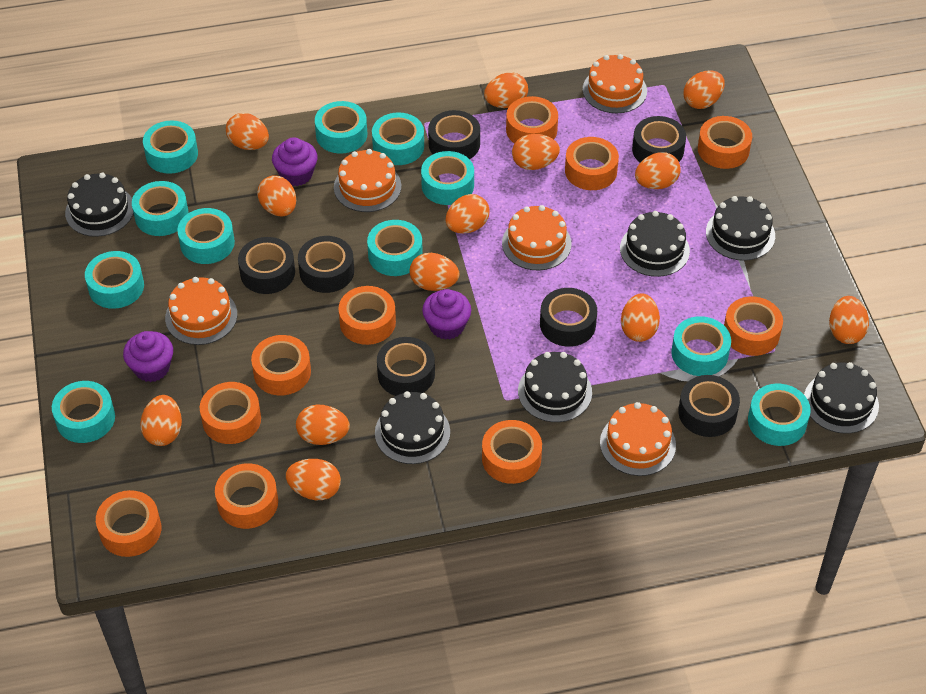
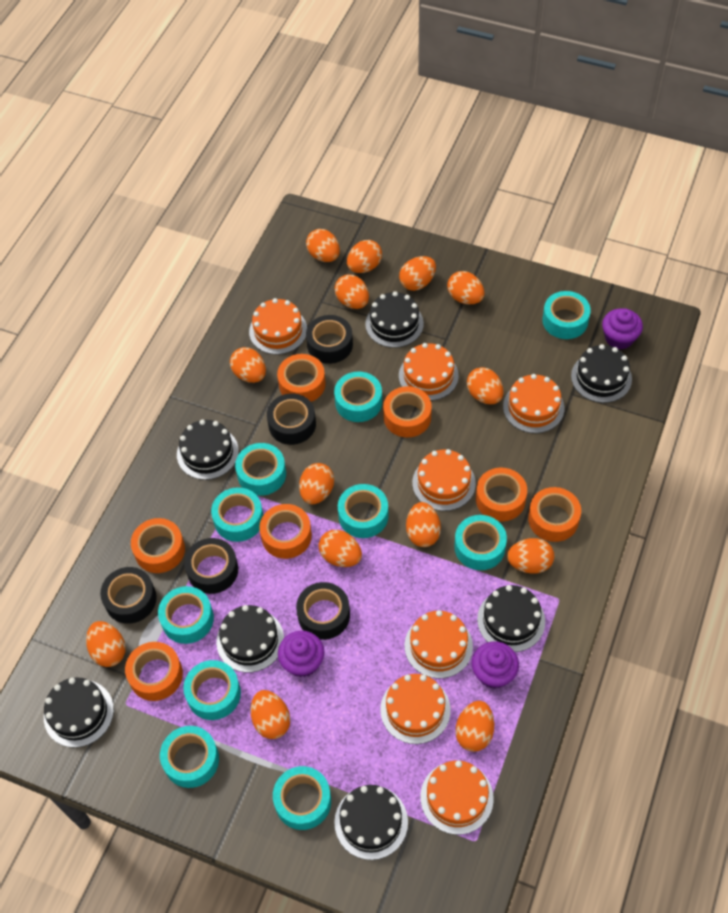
black cake: 6 -> 7
black tape: 7 -> 5
orange cake: 5 -> 7
orange egg: 13 -> 14
orange tape: 10 -> 7
turquoise tape: 11 -> 10

